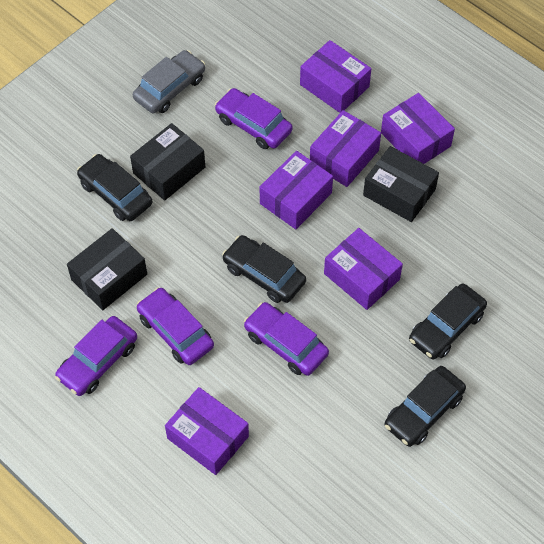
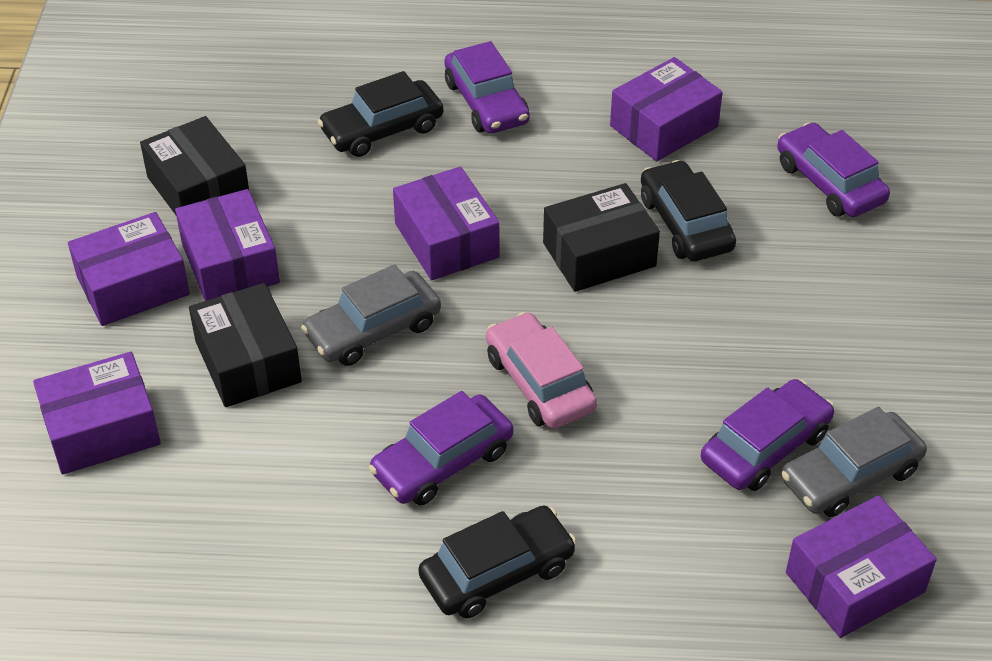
black car: 4 -> 3
grey car: 1 -> 2
pink car: 0 -> 1

